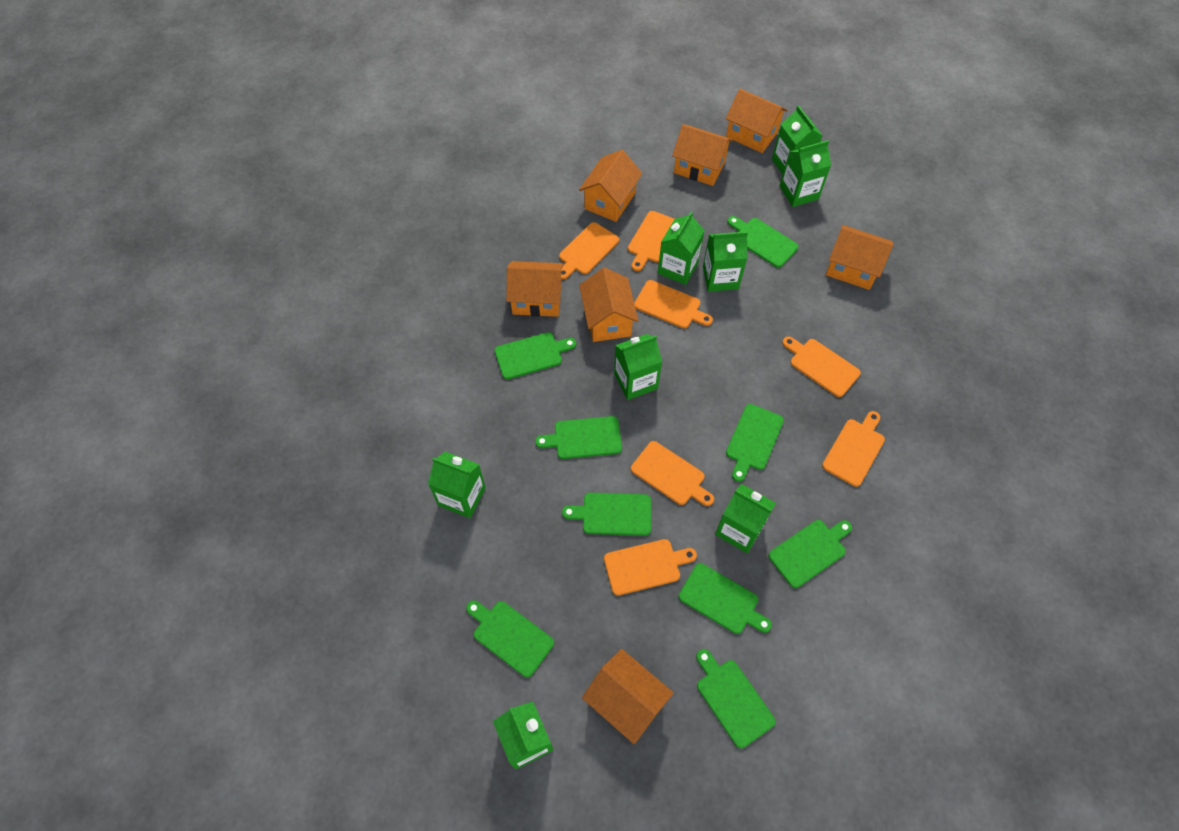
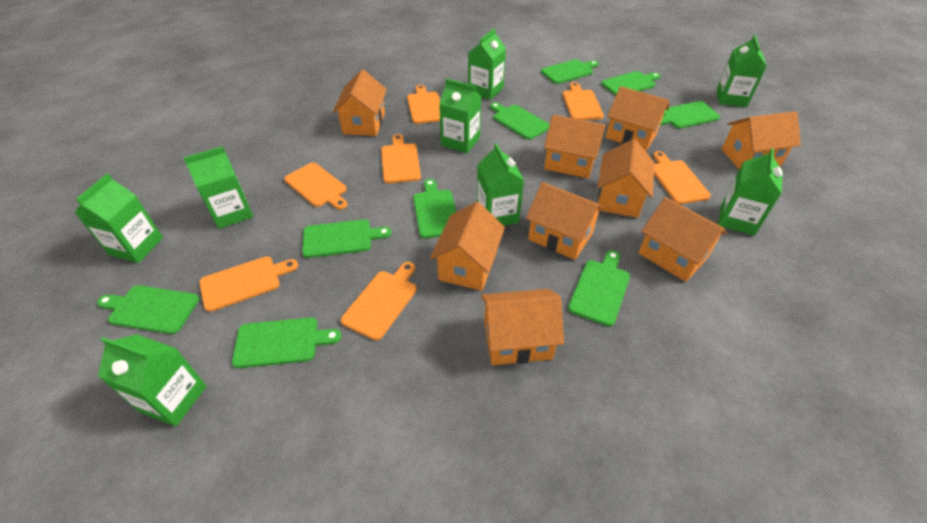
orange house: 7 -> 9

